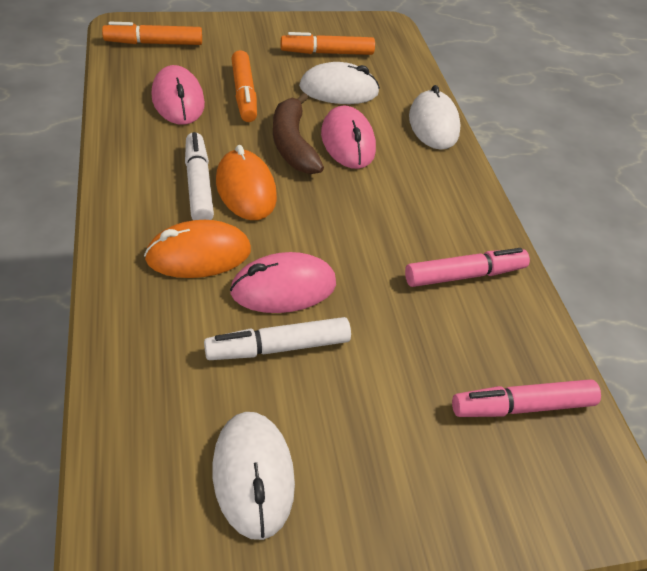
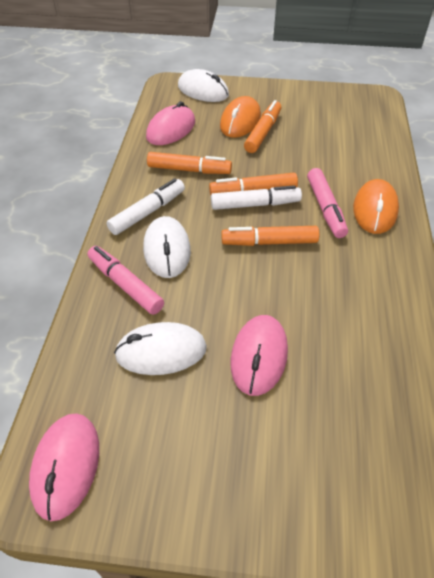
brown banana: 1 -> 0
orange marker: 3 -> 4

